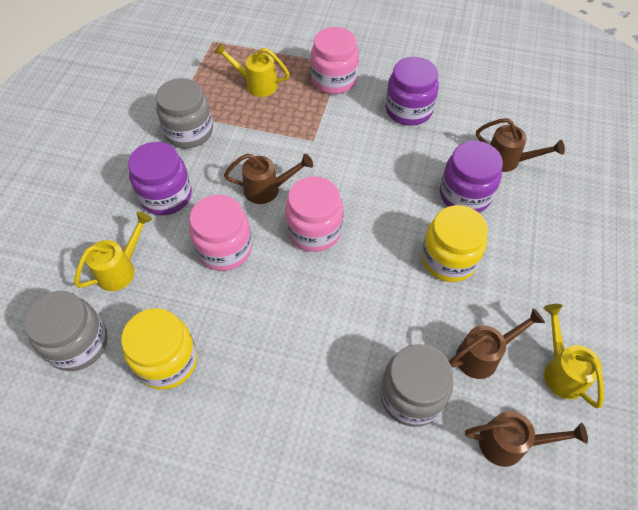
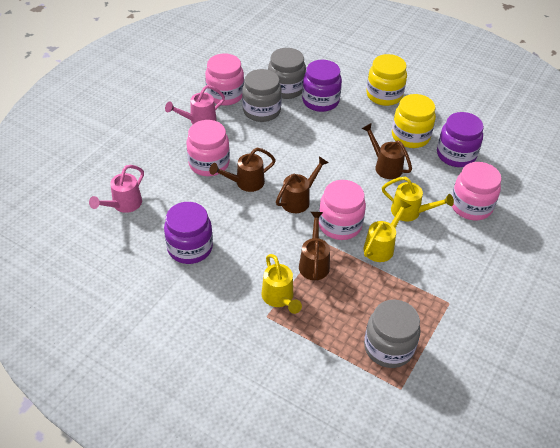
pink jar: 3 -> 4
pink watering can: 0 -> 2

